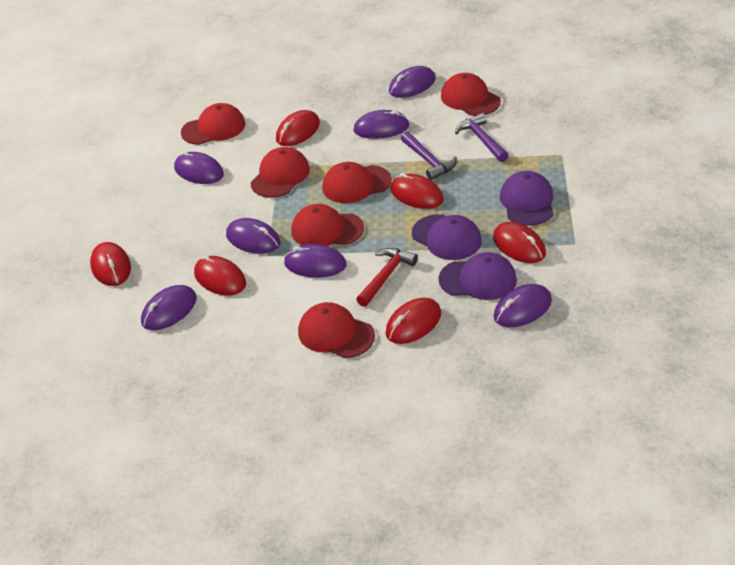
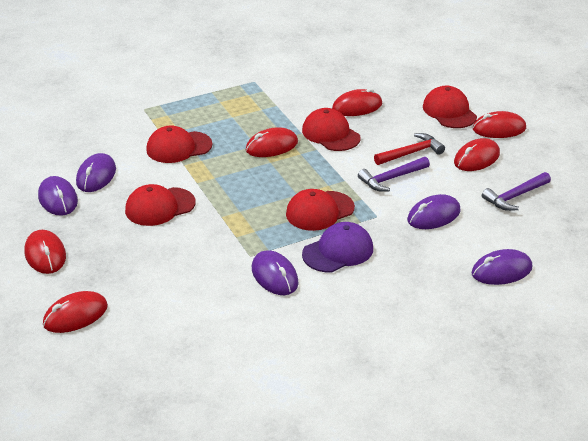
purple cap: 3 -> 1
purple mouse: 7 -> 5
red cap: 6 -> 5

